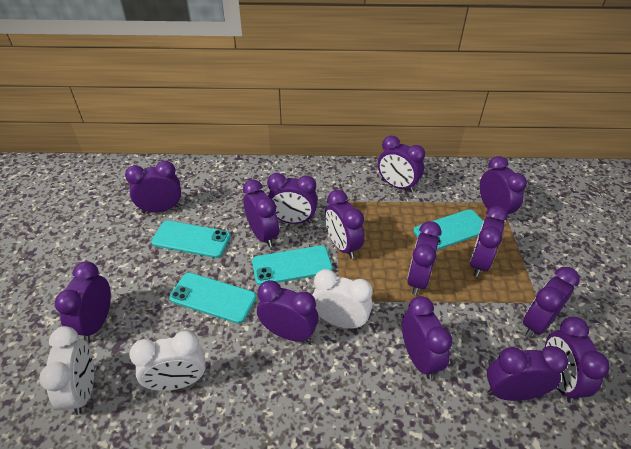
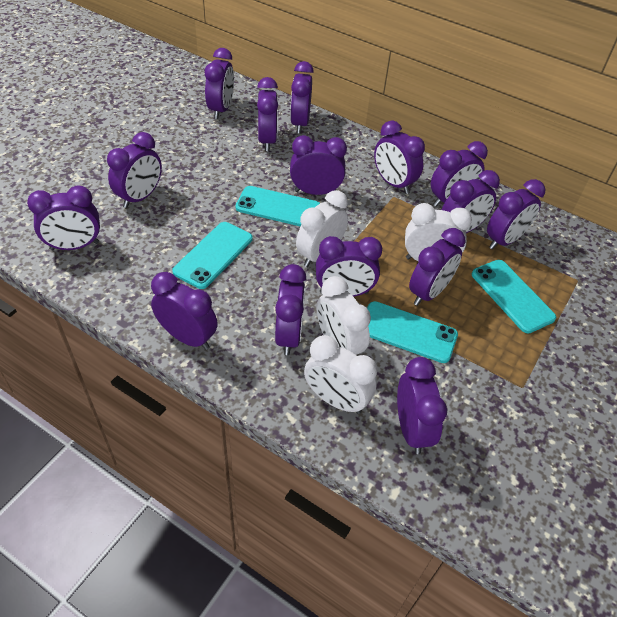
purple clock: 14 -> 15
white clock: 3 -> 4

